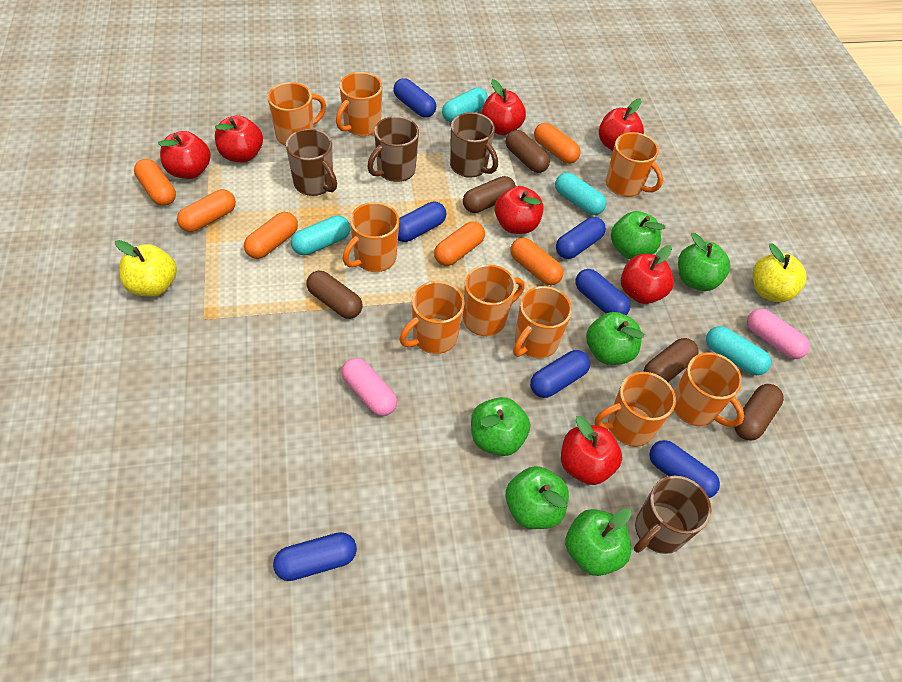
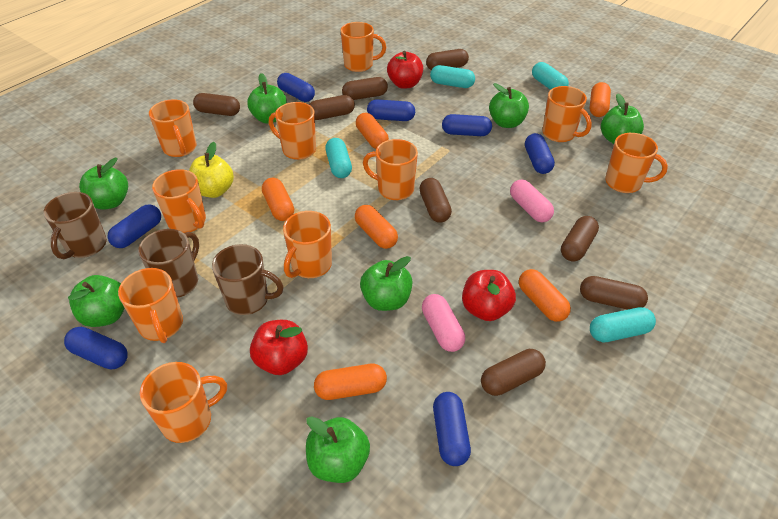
brown capsule: 5 -> 8
brown mug: 4 -> 3
green apple: 6 -> 7
orange mug: 9 -> 10
red apple: 7 -> 3
yellow apple: 2 -> 1

